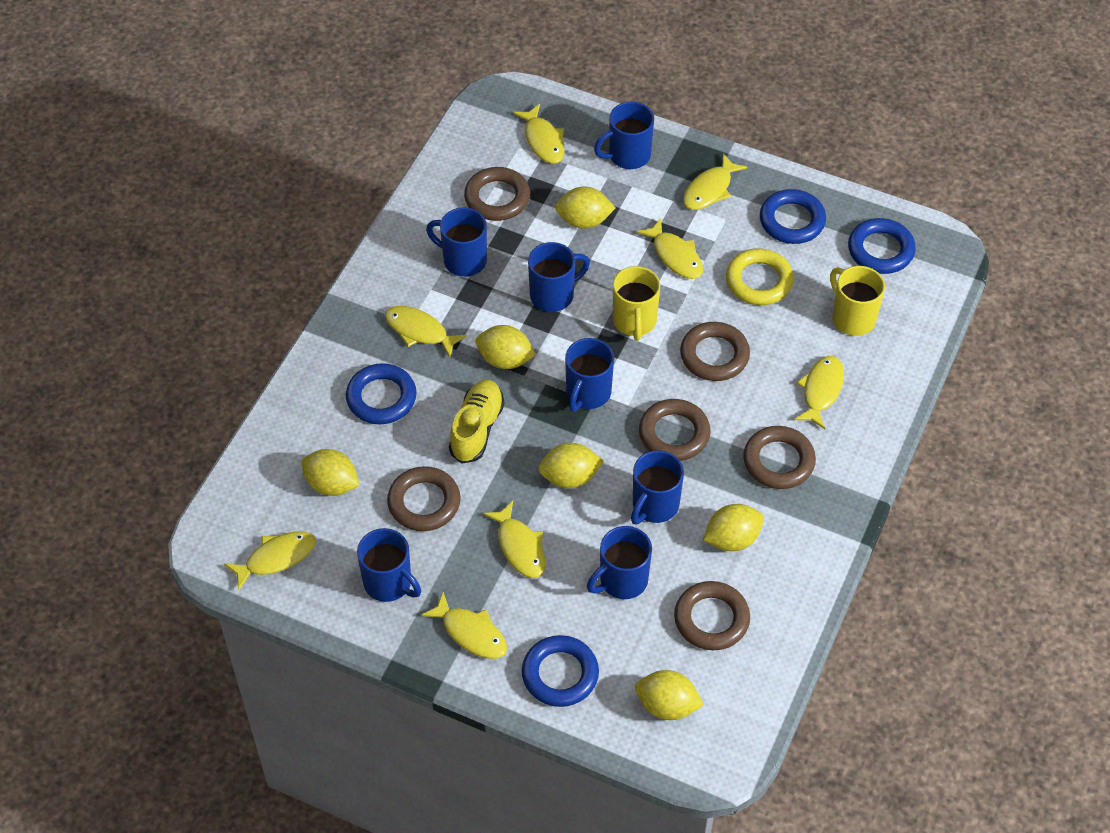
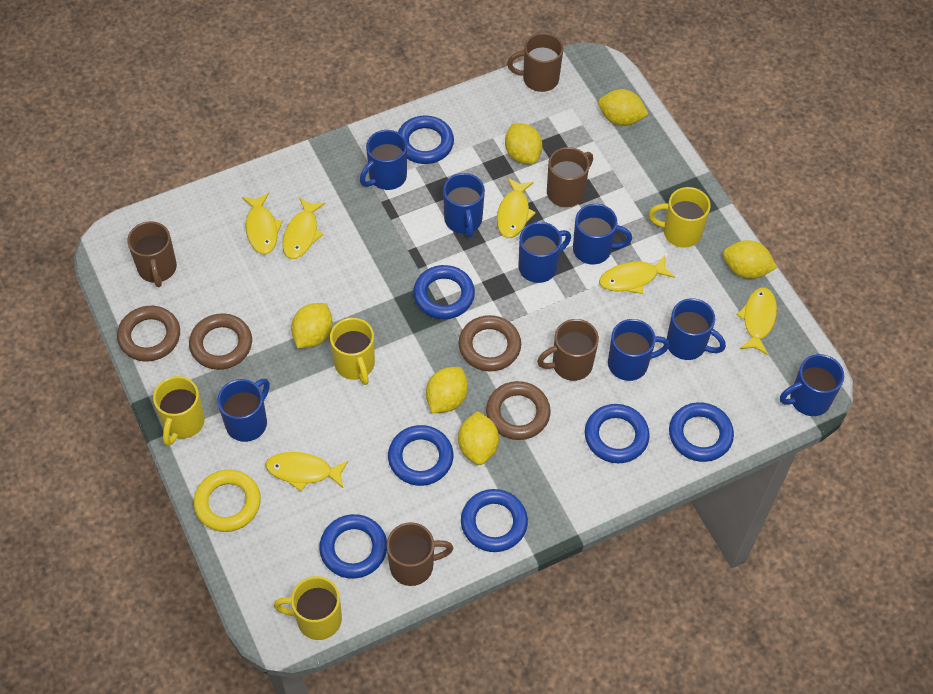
blue mug: 7 -> 8
blue ring: 4 -> 7
brown mug: 0 -> 5
brown ring: 6 -> 4
yellow fish: 8 -> 6
yellow mug: 2 -> 4
yellow shoe: 1 -> 0

